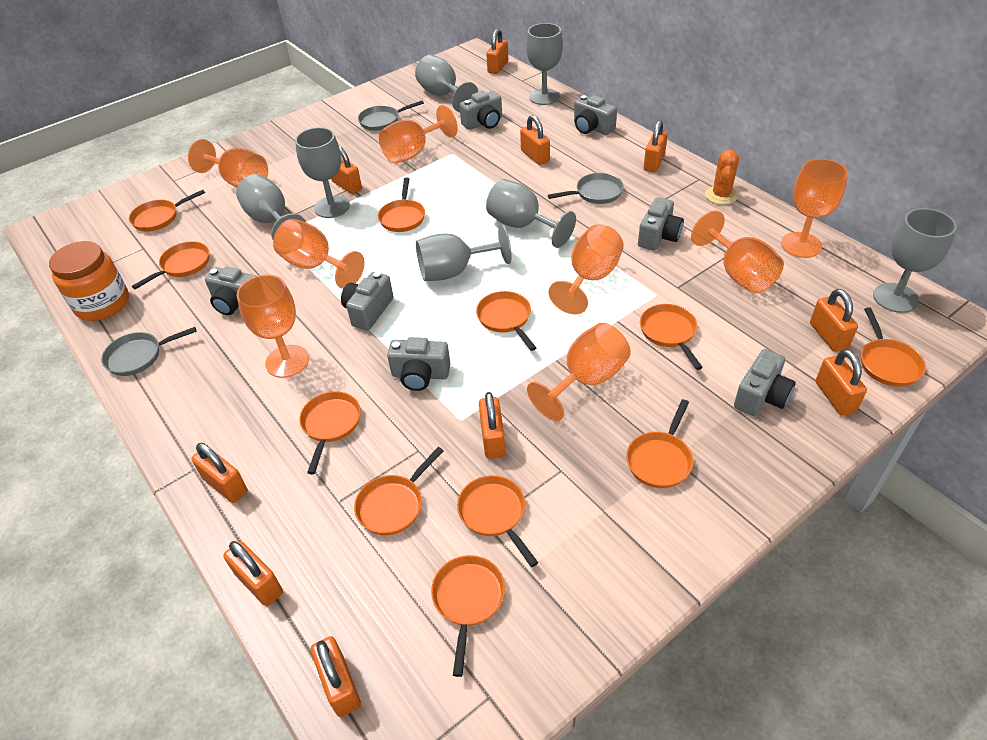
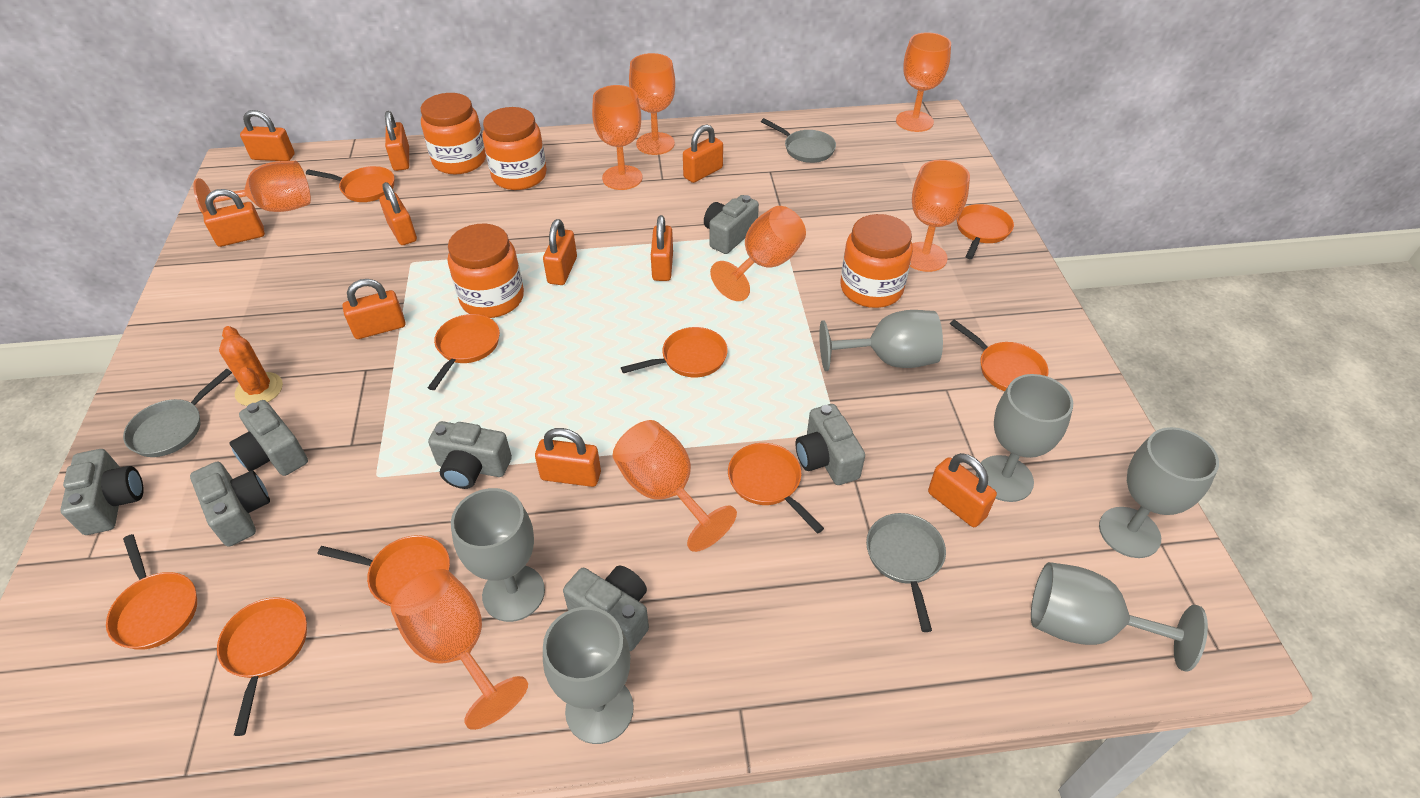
grey goblet: 7 -> 6
orange jar: 1 -> 4
orange pan: 11 -> 9

